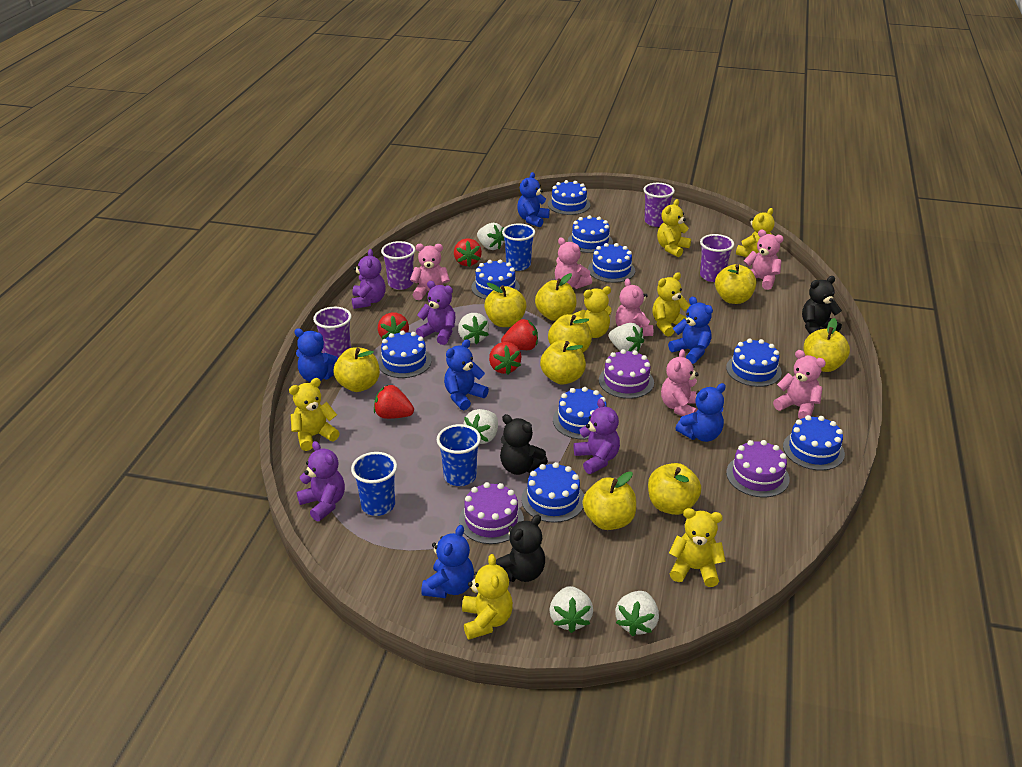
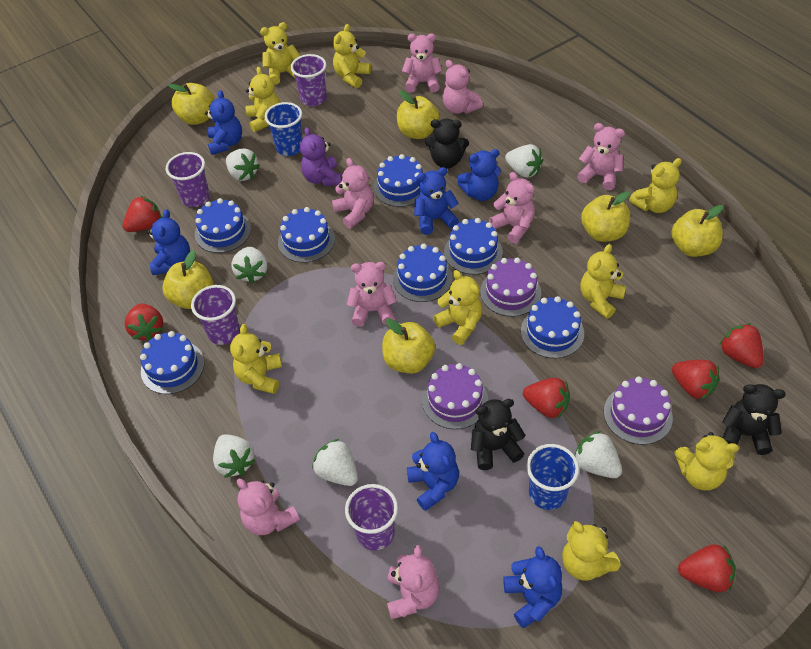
blue cake: 9 -> 7
blue cup: 3 -> 2
pink teddy bear: 6 -> 8
purple teddy bear: 4 -> 1
red strawberry: 5 -> 6
yellow apple: 9 -> 6
yellow teddy bear: 7 -> 9

